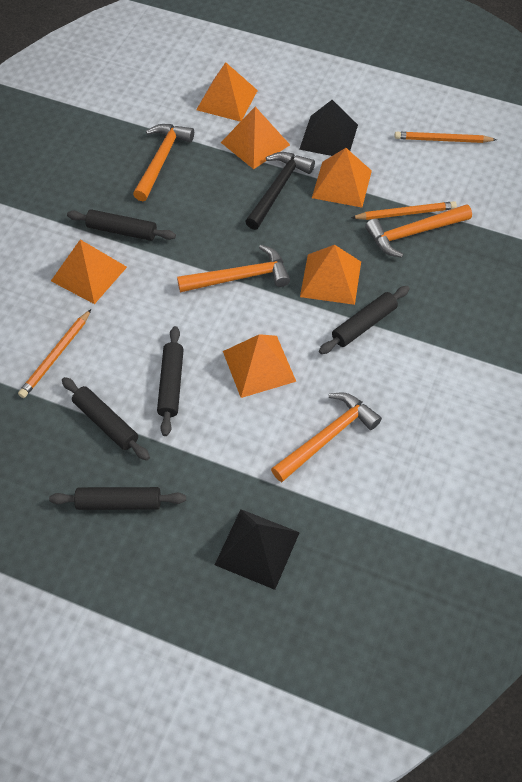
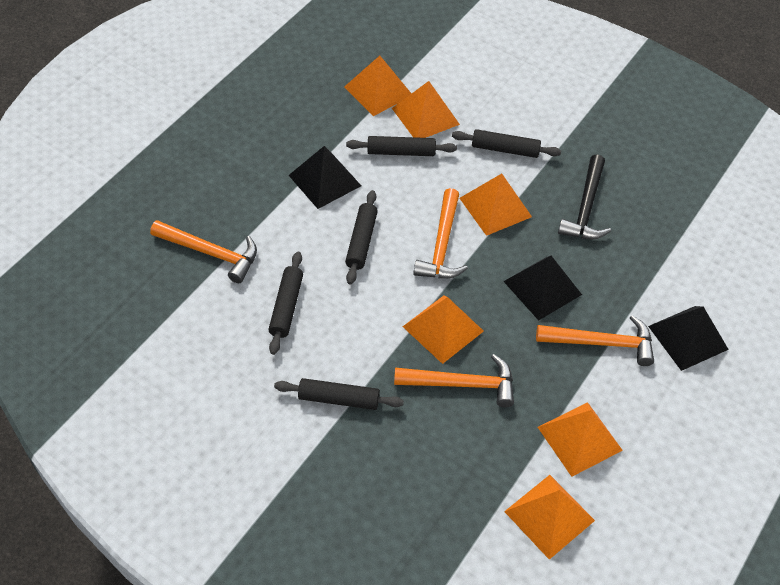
black pyramid: 2 -> 3
orange pencil: 3 -> 0

